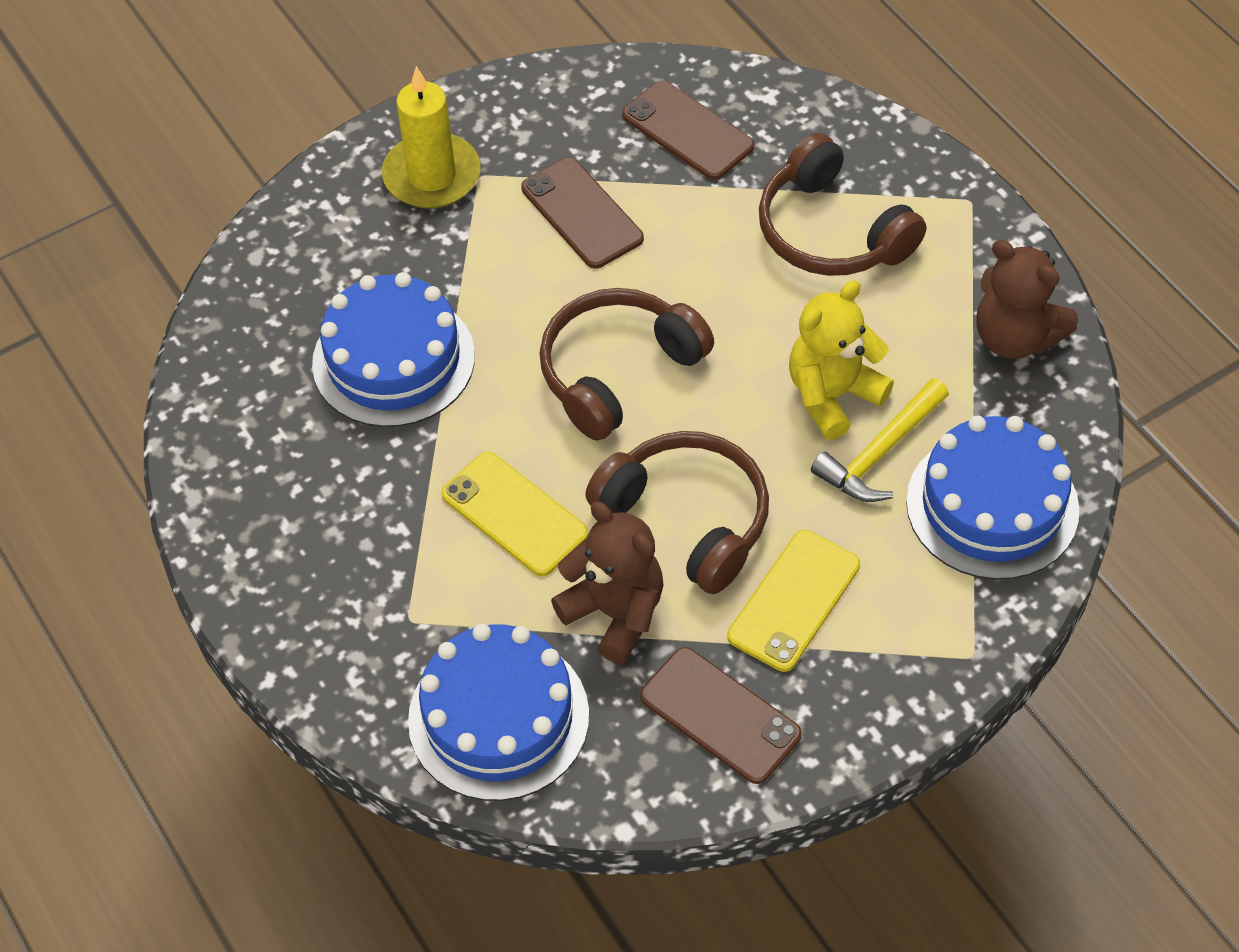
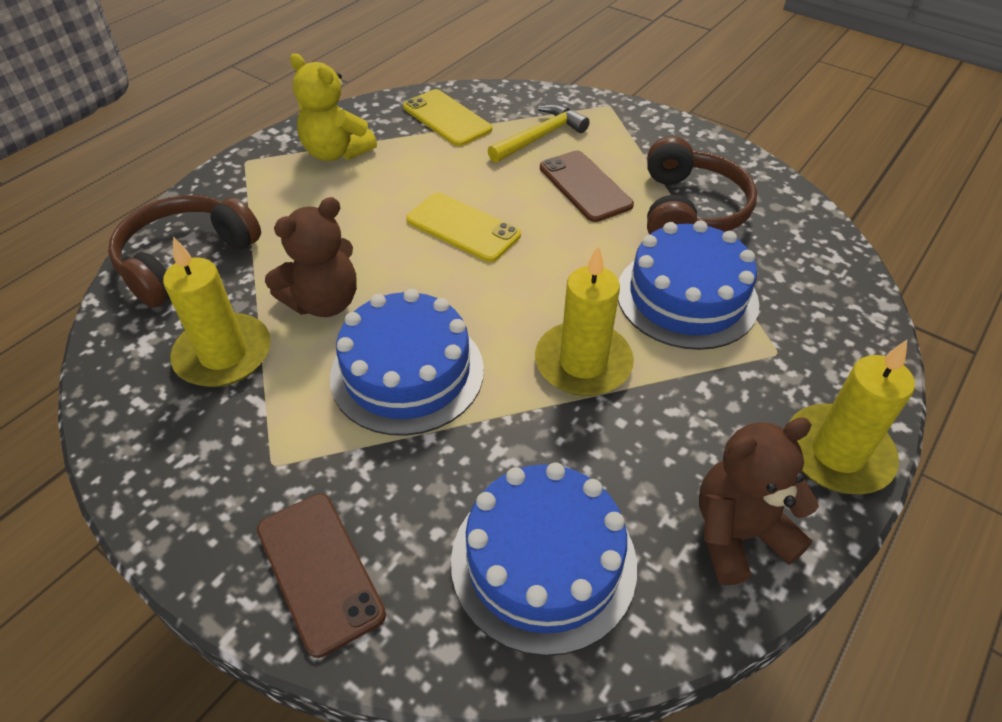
brown headphones: 3 -> 2
brown phone: 3 -> 2
yellow candle: 1 -> 3

